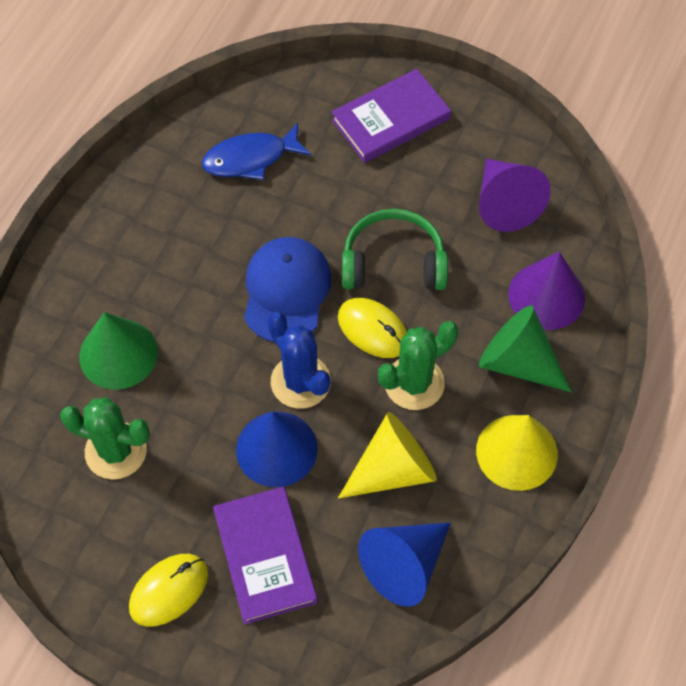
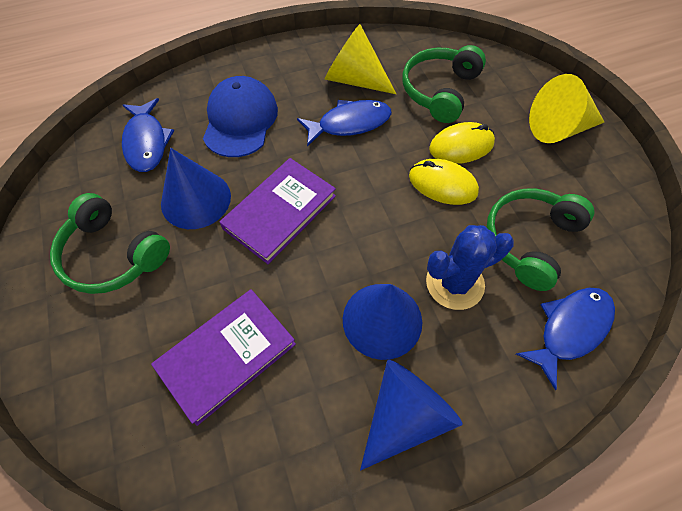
blue cone: 2 -> 3
blue fish: 1 -> 3
green cactus: 2 -> 0
green cone: 2 -> 0
green headphones: 1 -> 3
purple cone: 2 -> 0

